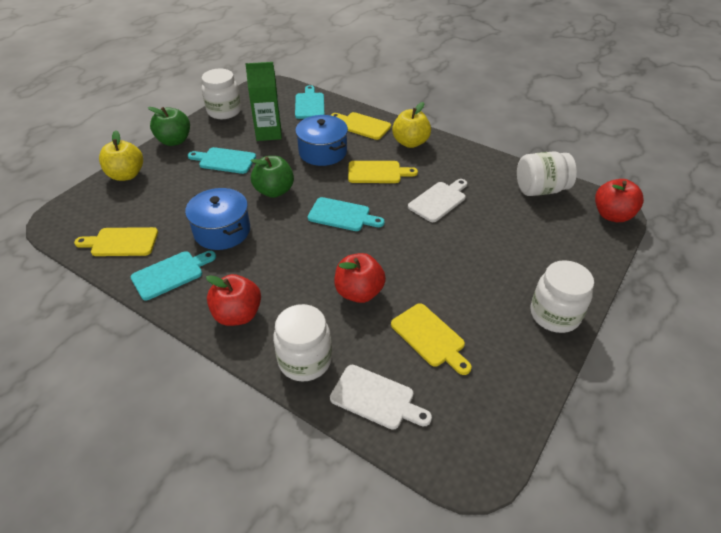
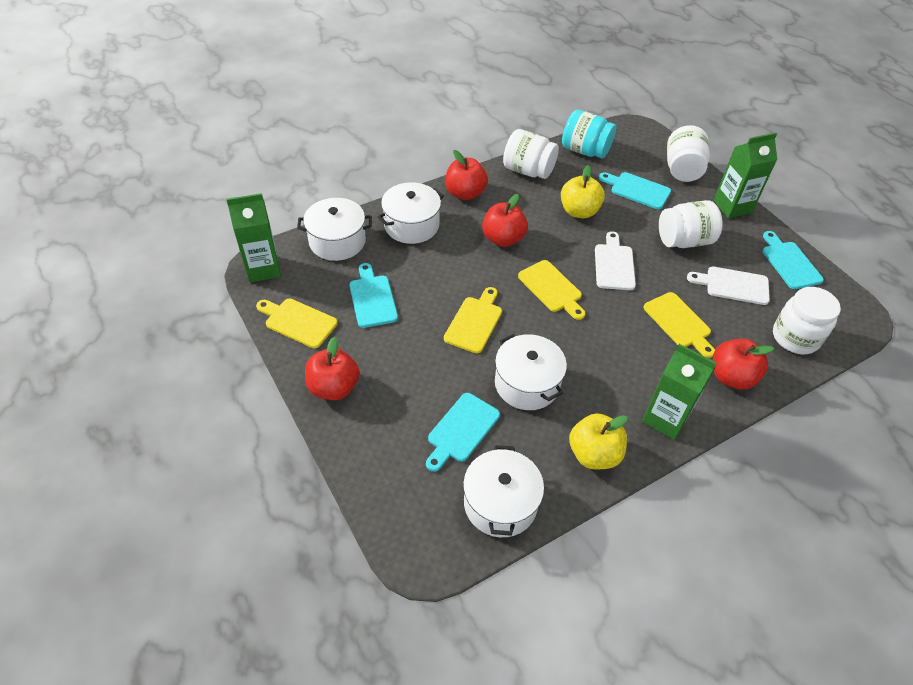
blue pot: 2 -> 0
green apple: 2 -> 0
green carton: 1 -> 3
red apple: 3 -> 4
turquoise jar: 0 -> 1
white pot: 0 -> 4

